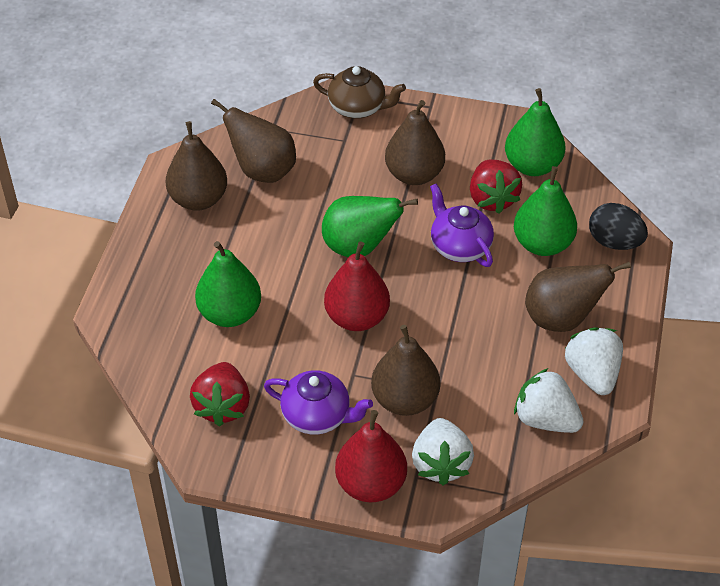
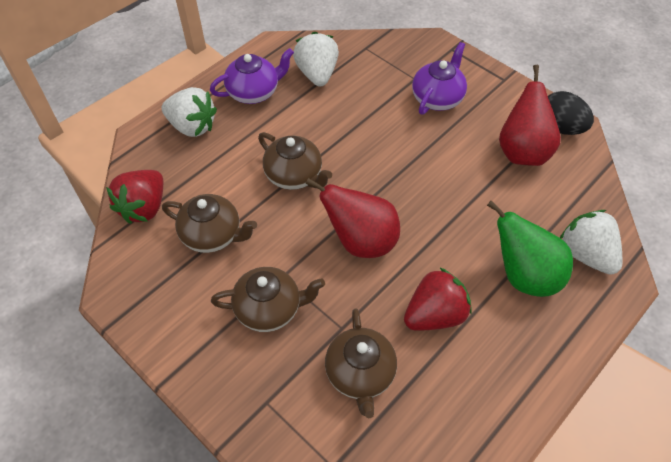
brown pear: 5 -> 0
brown teapot: 1 -> 4
green pear: 4 -> 1

